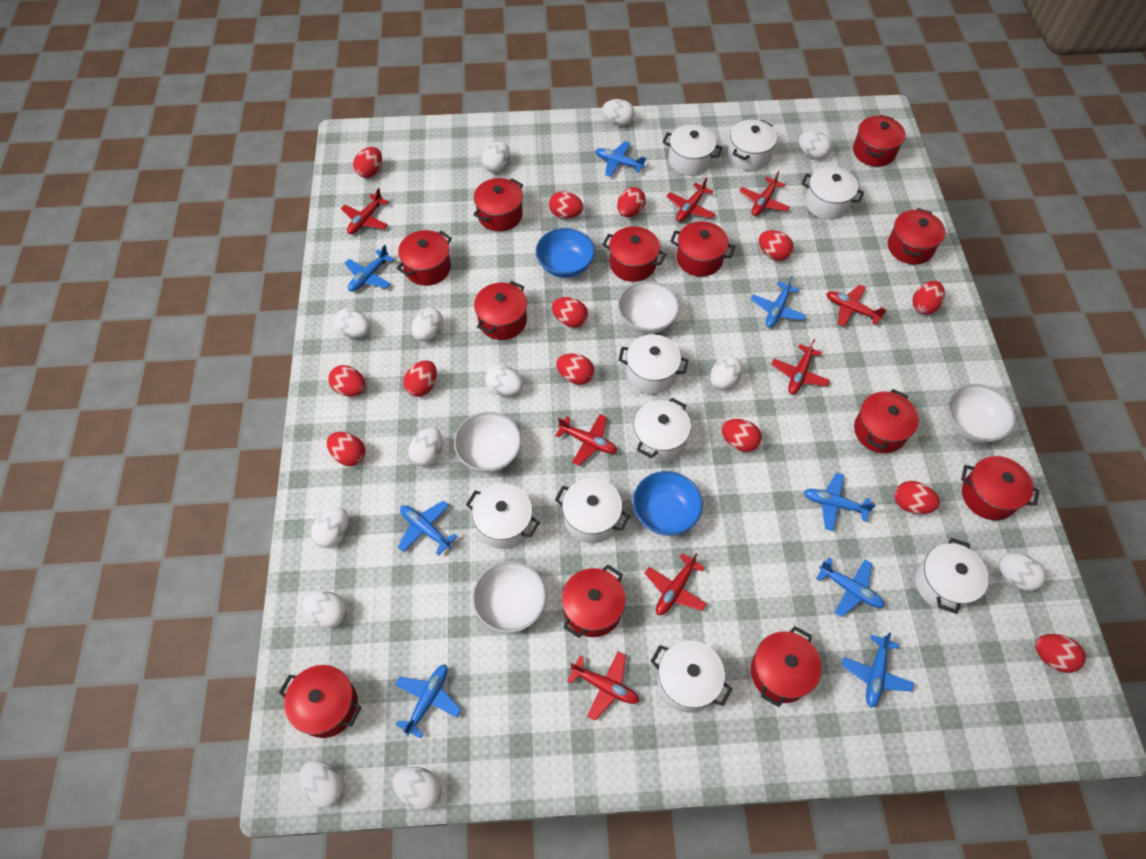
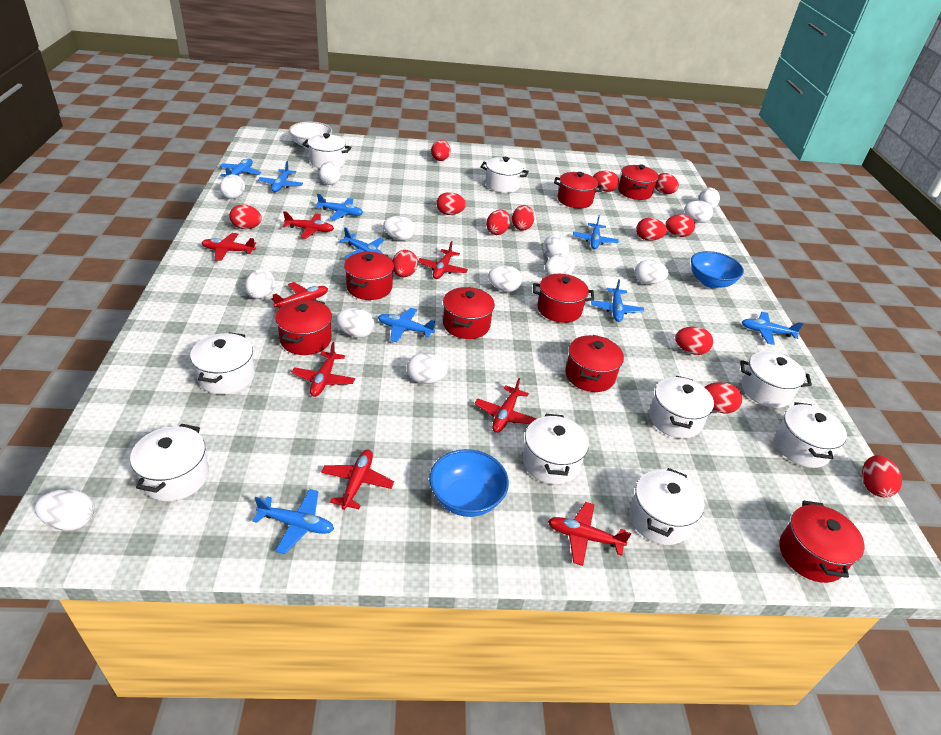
blue plane: 8 -> 9
red pot: 12 -> 8
white bowl: 4 -> 1

